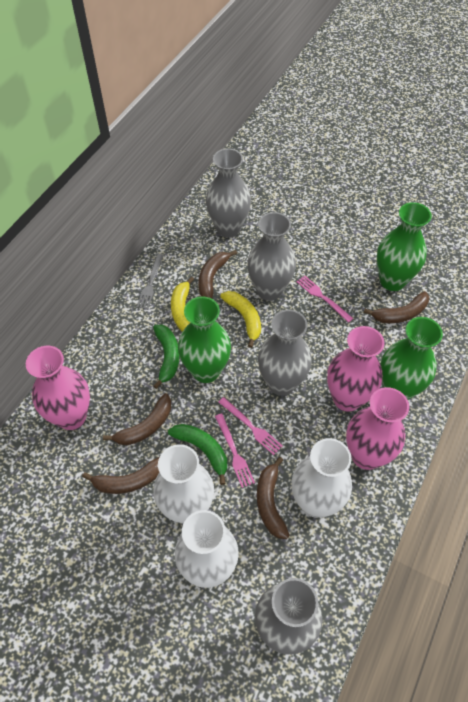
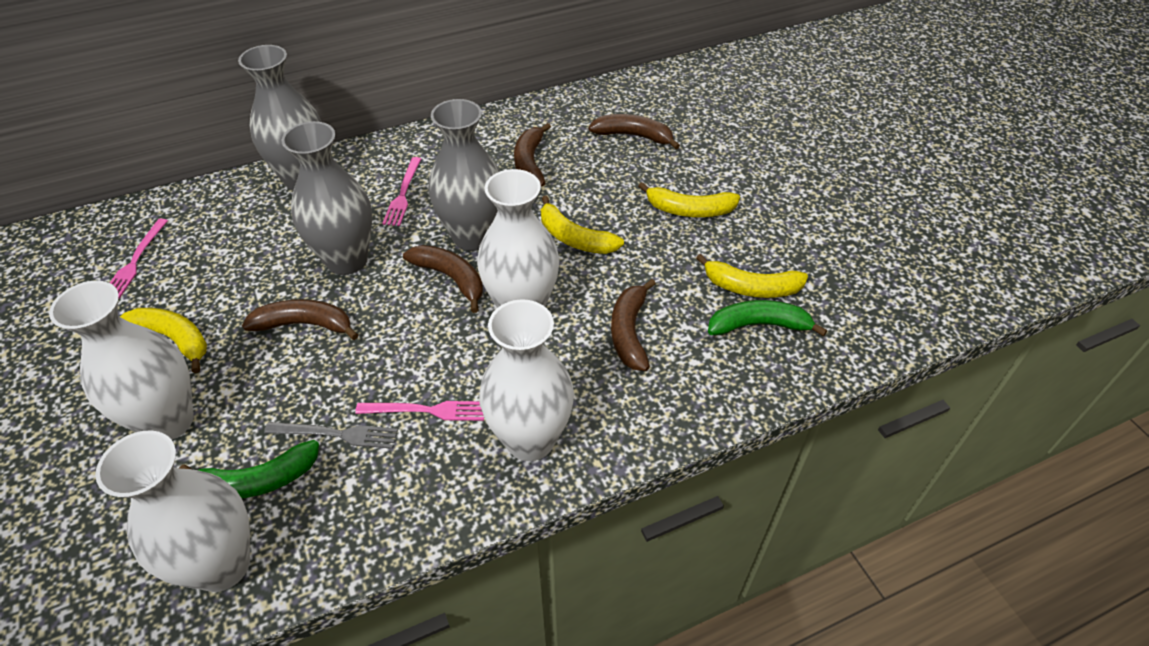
green vase: 3 -> 0
grey vase: 4 -> 3
pink vase: 3 -> 0
white vase: 3 -> 4
yellow banana: 2 -> 4

